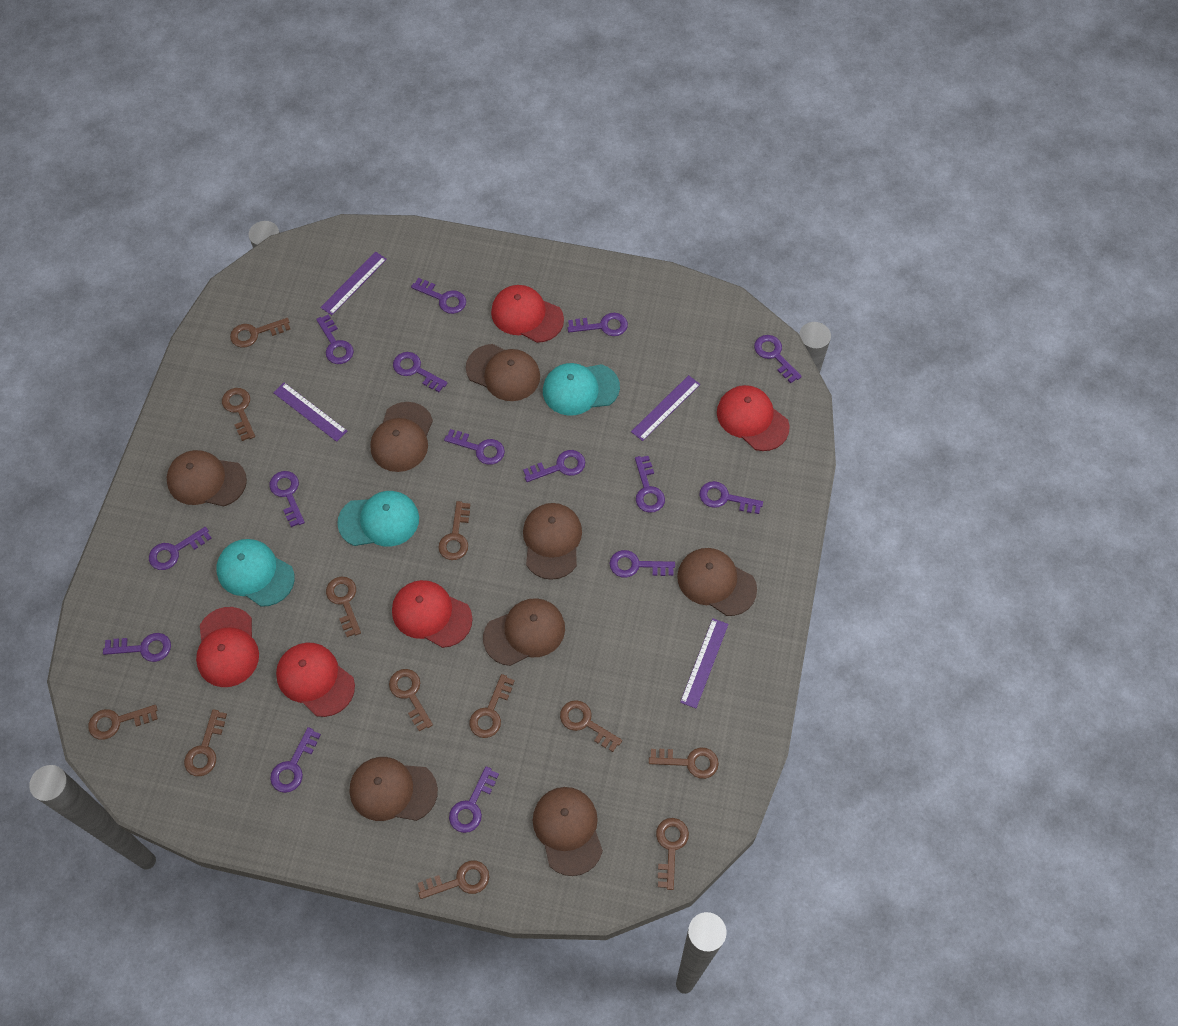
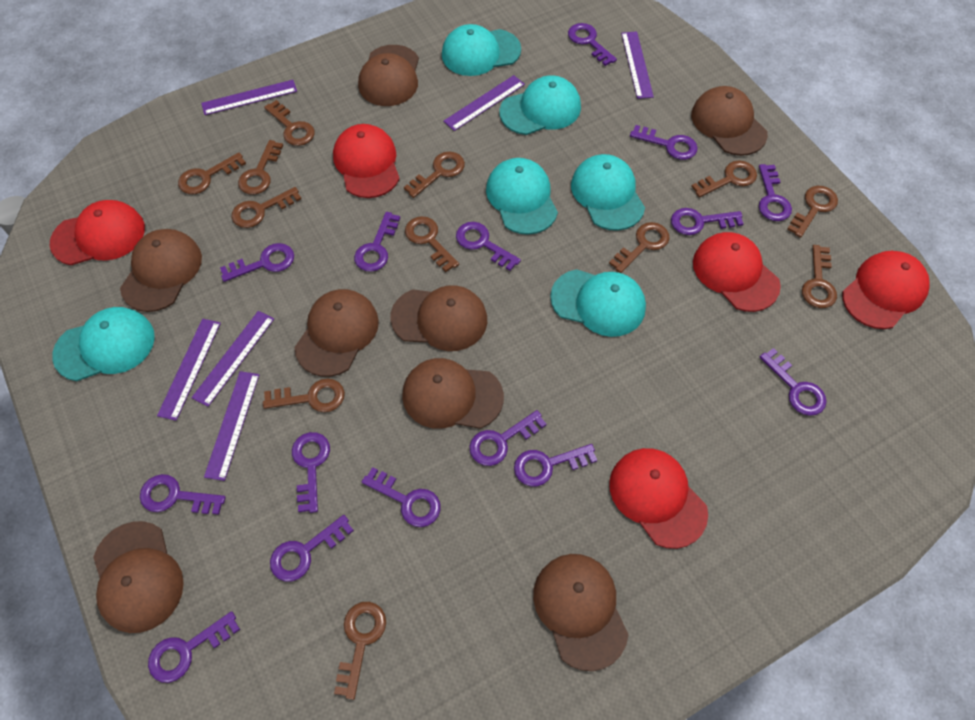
purple ruler: 4 -> 6
turquoise cap: 3 -> 6

